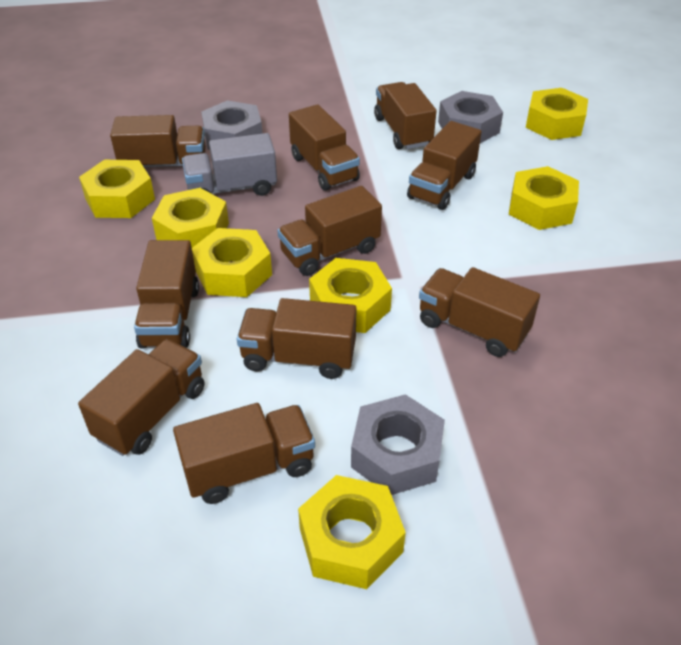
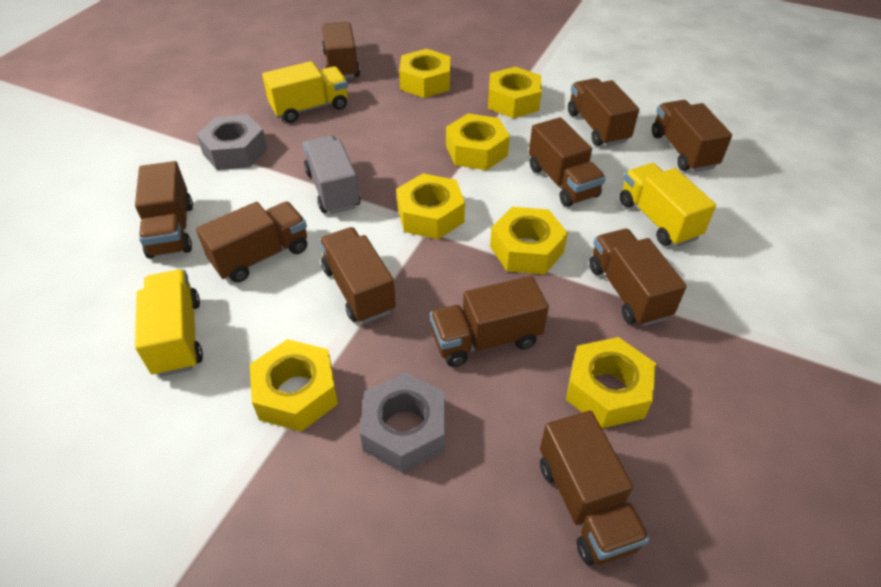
grey nut: 3 -> 2
yellow truck: 0 -> 3

